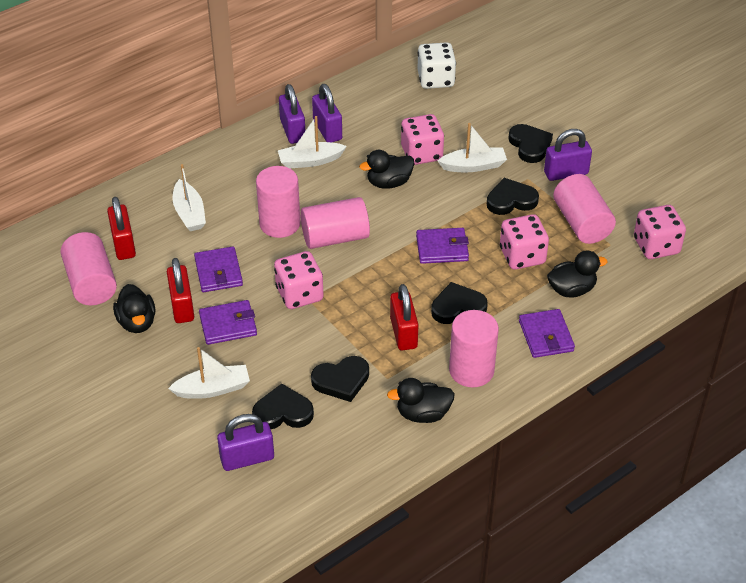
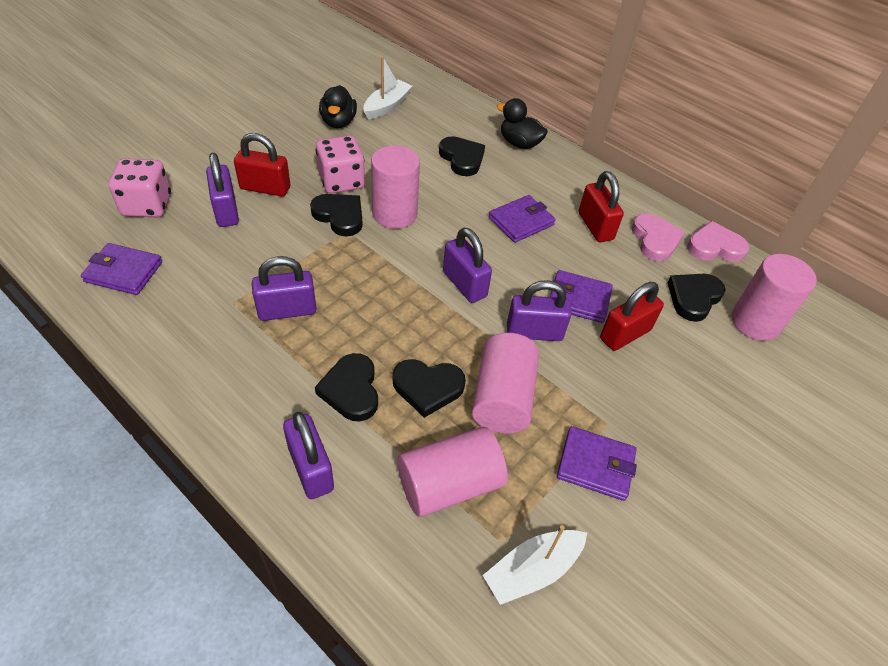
black duck: 4 -> 2
pink cylinder: 5 -> 4
pink dice: 4 -> 2
pink heart: 0 -> 2
purple padlock: 4 -> 5
white boat: 4 -> 2
white dice: 1 -> 0

